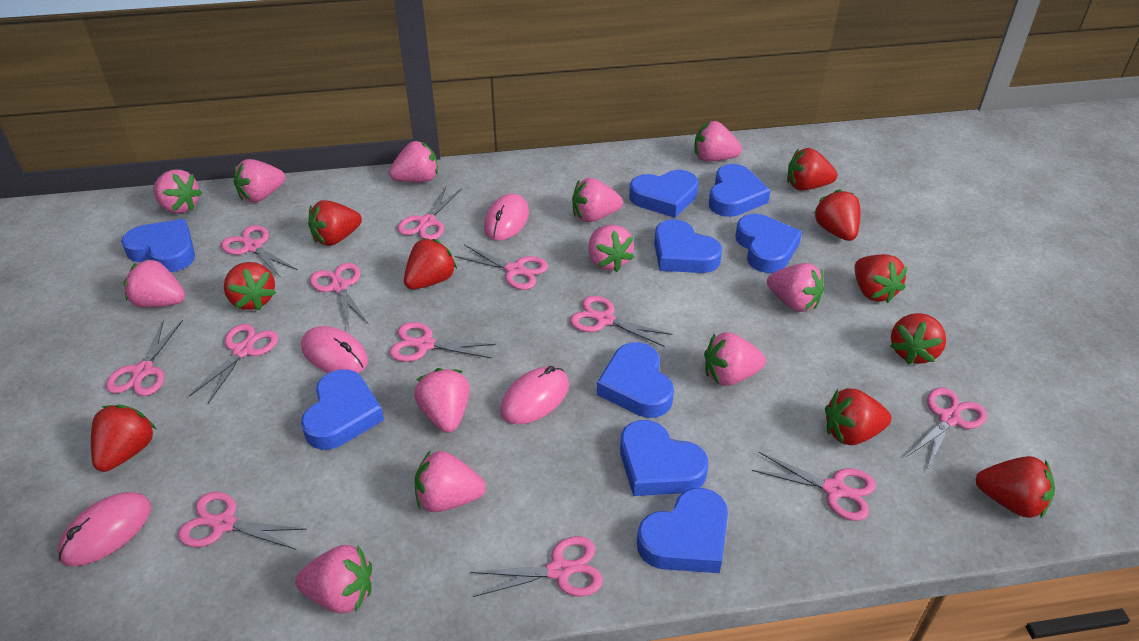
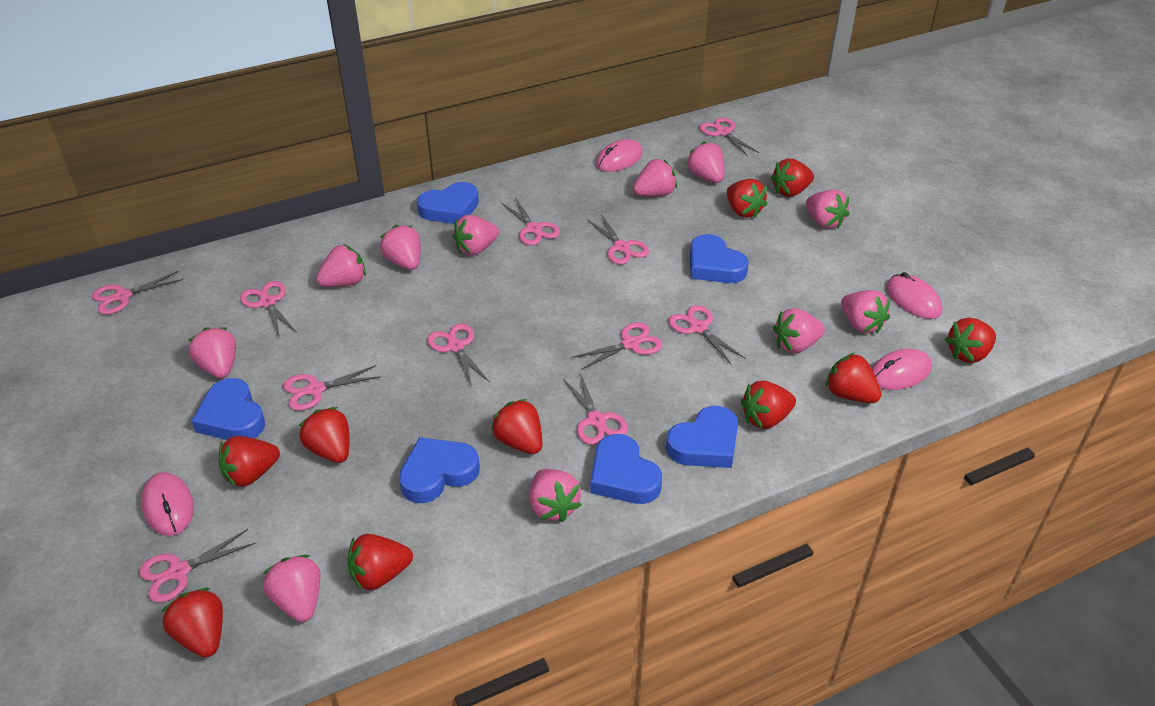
blue heart: 9 -> 6
pink scissors: 12 -> 11
pink strawberry: 12 -> 11

